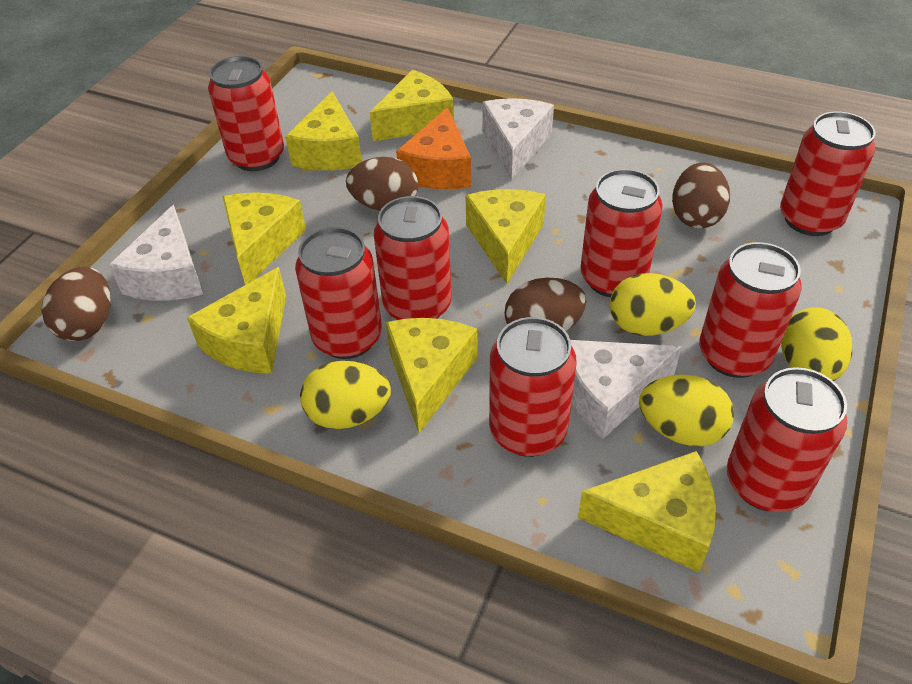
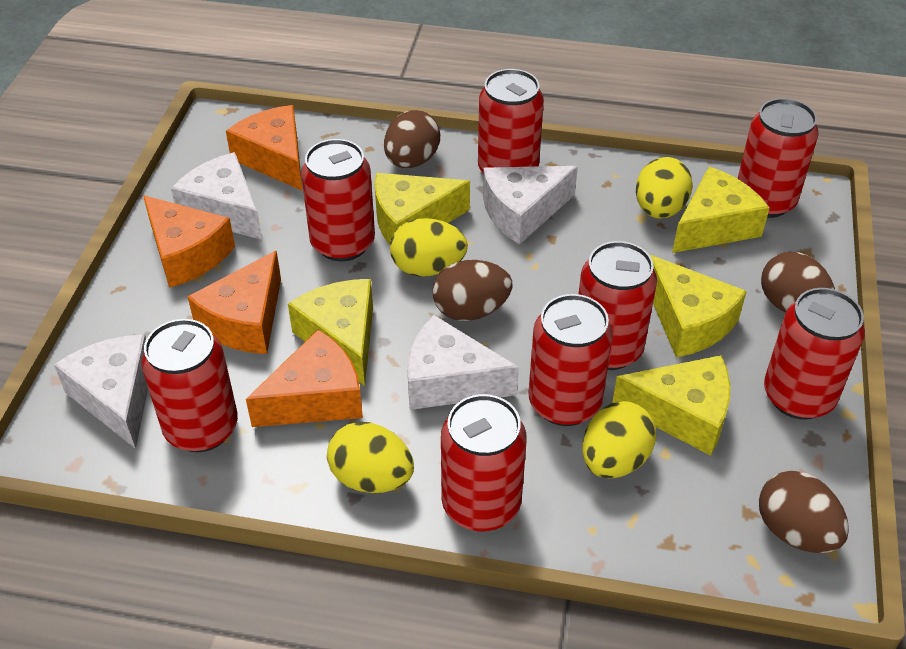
orange cheese: 1 -> 4
white cheese: 3 -> 4
yellow cheese: 7 -> 5

